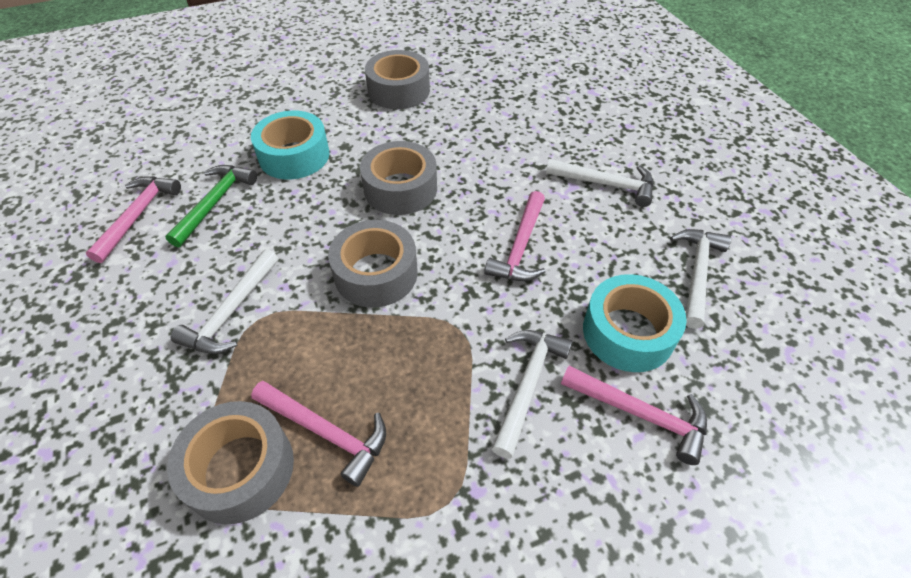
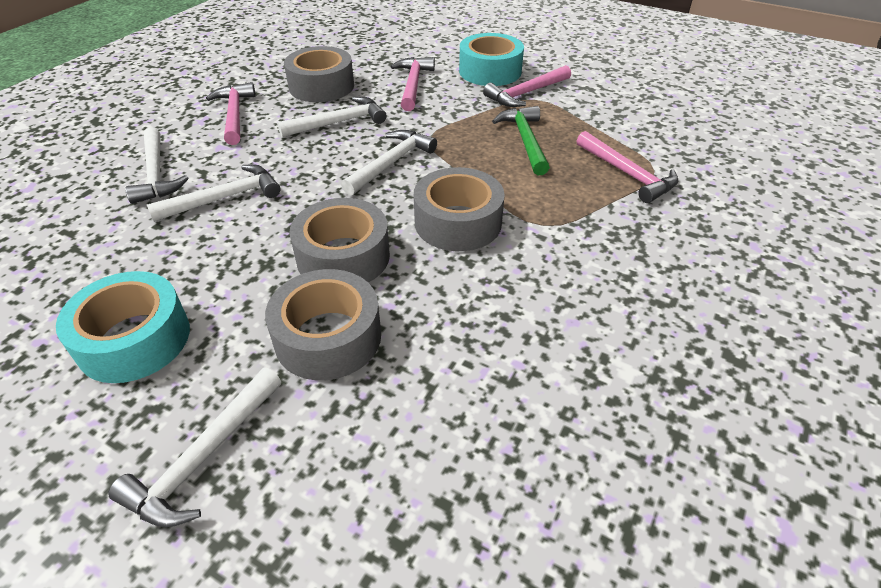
white hammer: 4 -> 5

